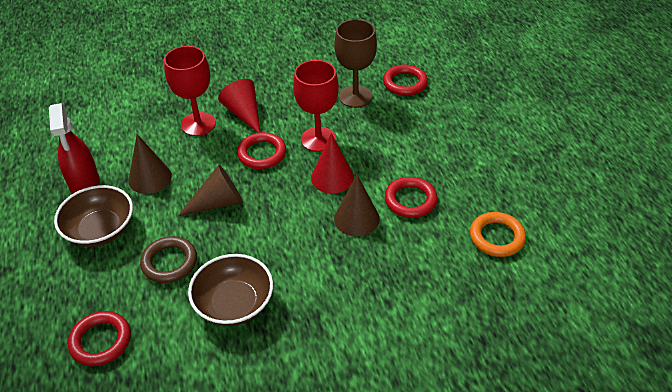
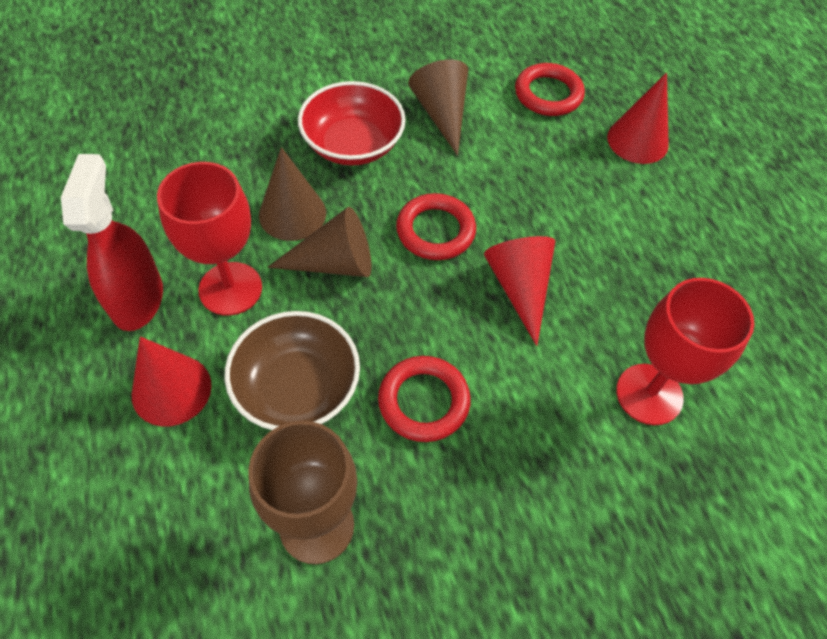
brown bowl: 2 -> 1
brown ring: 1 -> 0
orange ring: 1 -> 0
red bowl: 0 -> 1
red cone: 2 -> 3
red ring: 4 -> 3

